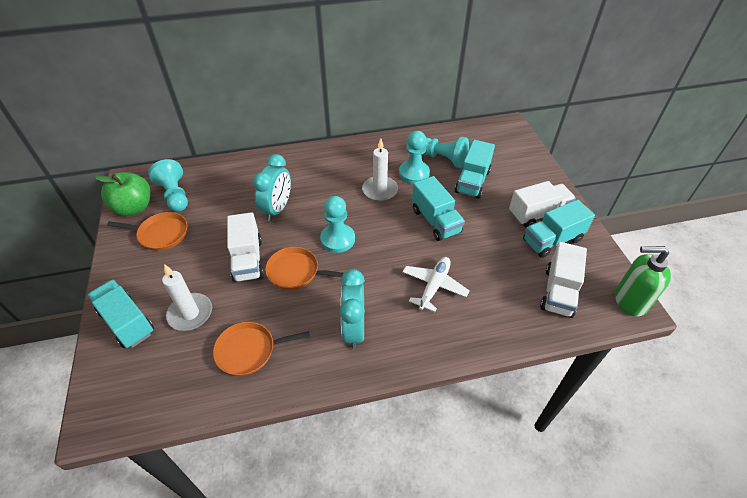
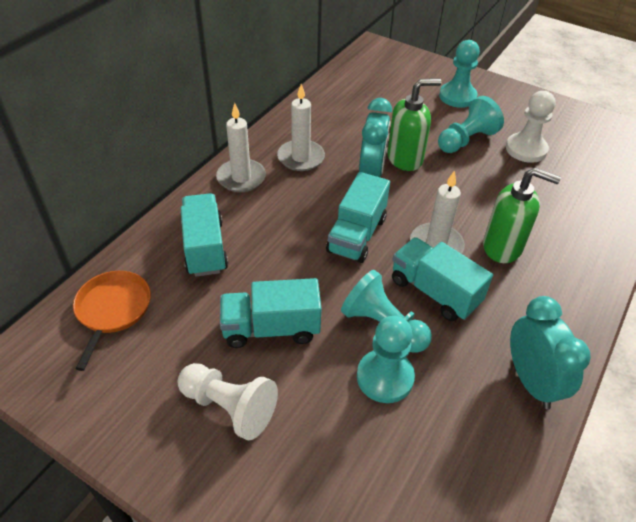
green apple: 1 -> 0
green soap dispenser: 1 -> 2
orange pan: 3 -> 1
white candle: 2 -> 3
white pawn: 0 -> 2
white plane: 1 -> 0
white truck: 3 -> 0

